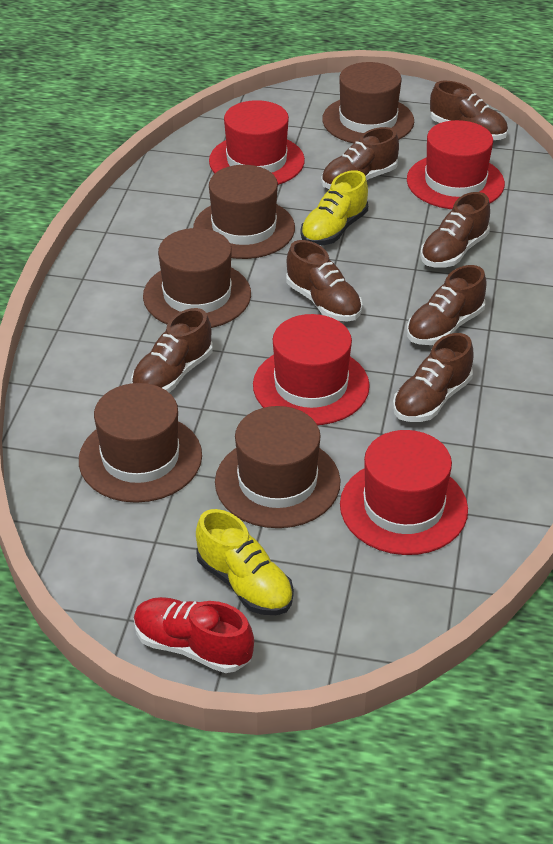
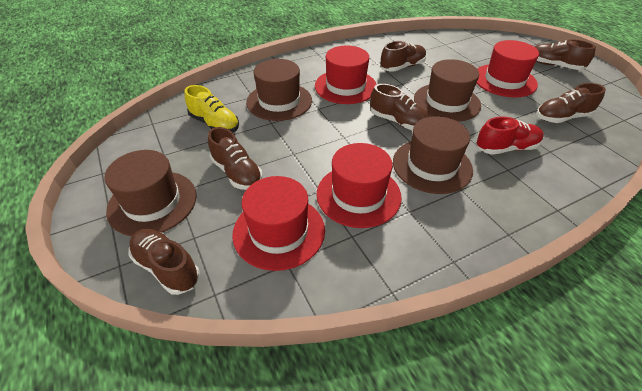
brown hat: 5 -> 4
brown shoe: 7 -> 6
yellow shoe: 2 -> 1

